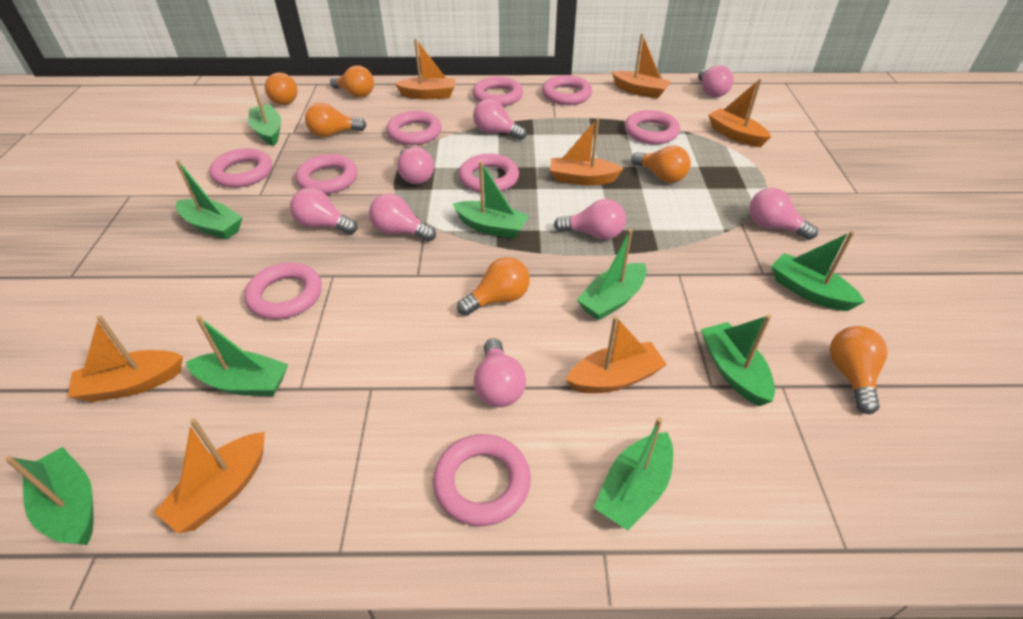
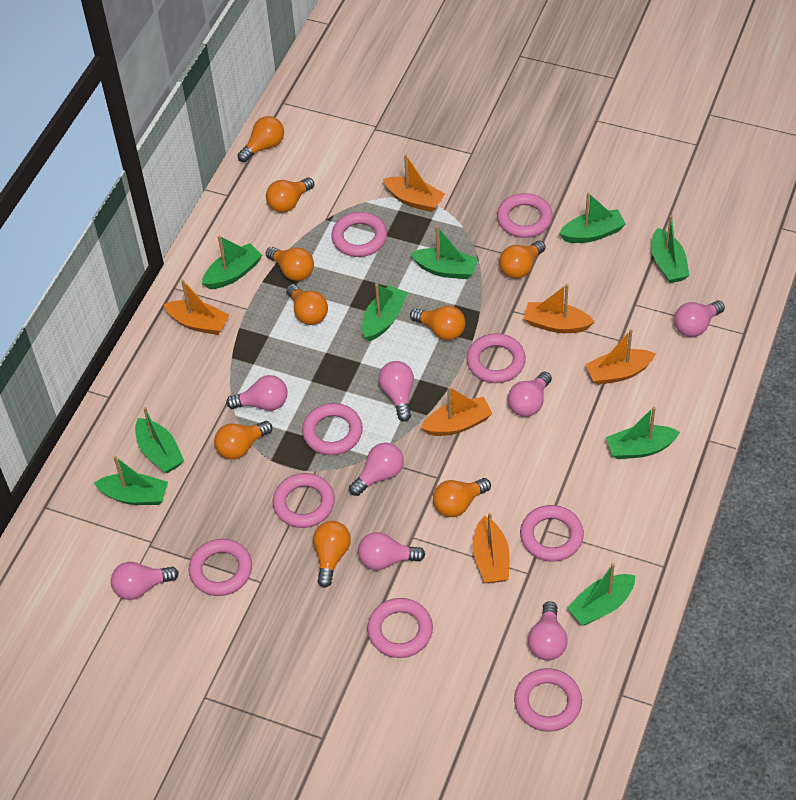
orange boat: 7 -> 6
orange light bulb: 6 -> 9

